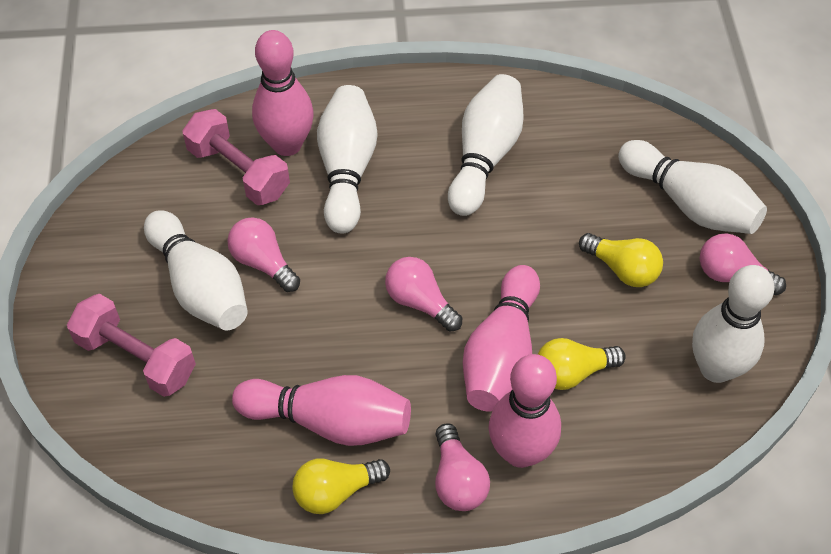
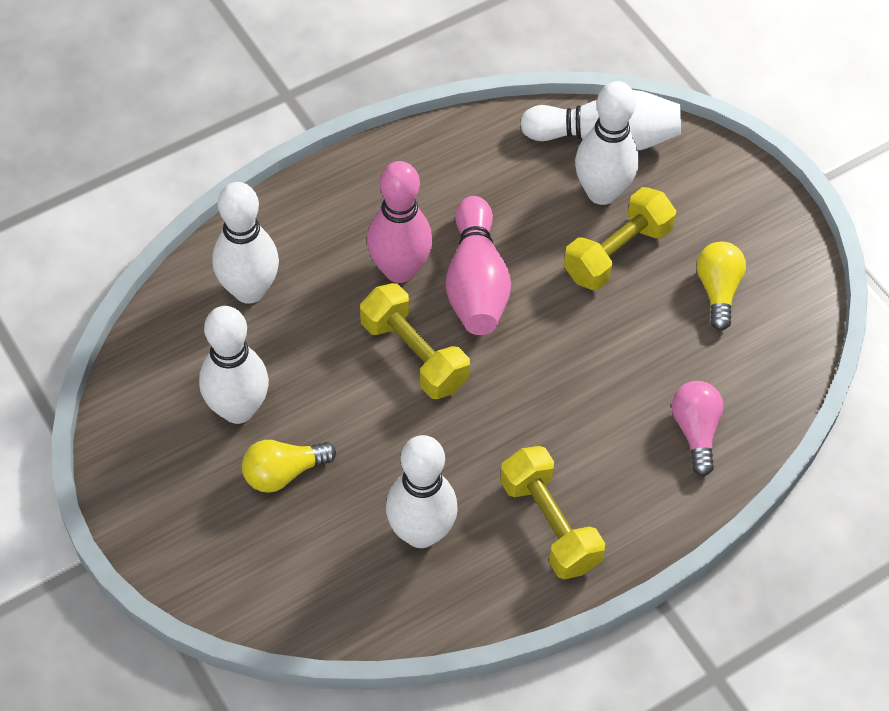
pink bowling pin: 4 -> 2
pink dumbbell: 2 -> 0
pink light bulb: 4 -> 1
yellow dumbbell: 0 -> 3
yellow light bulb: 3 -> 2

